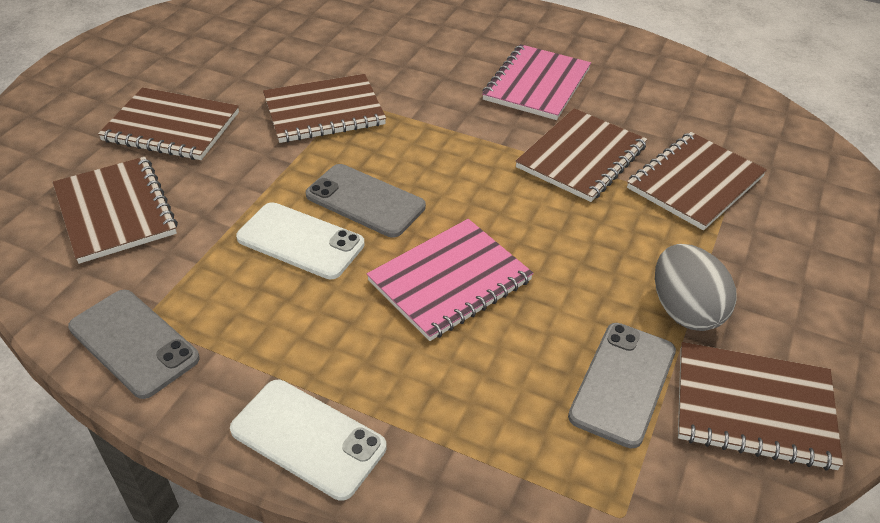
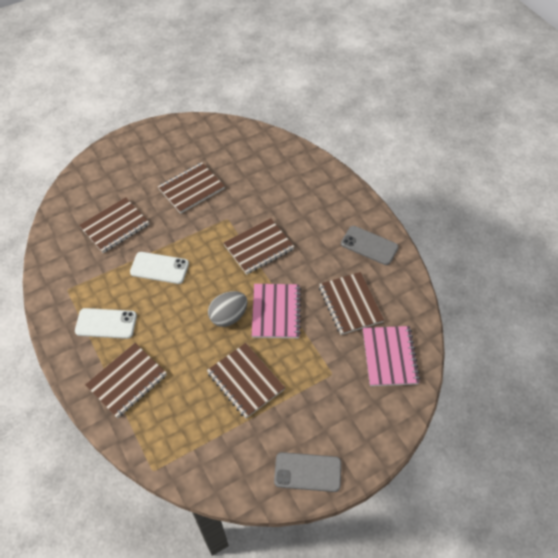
grey phone: 3 -> 2

